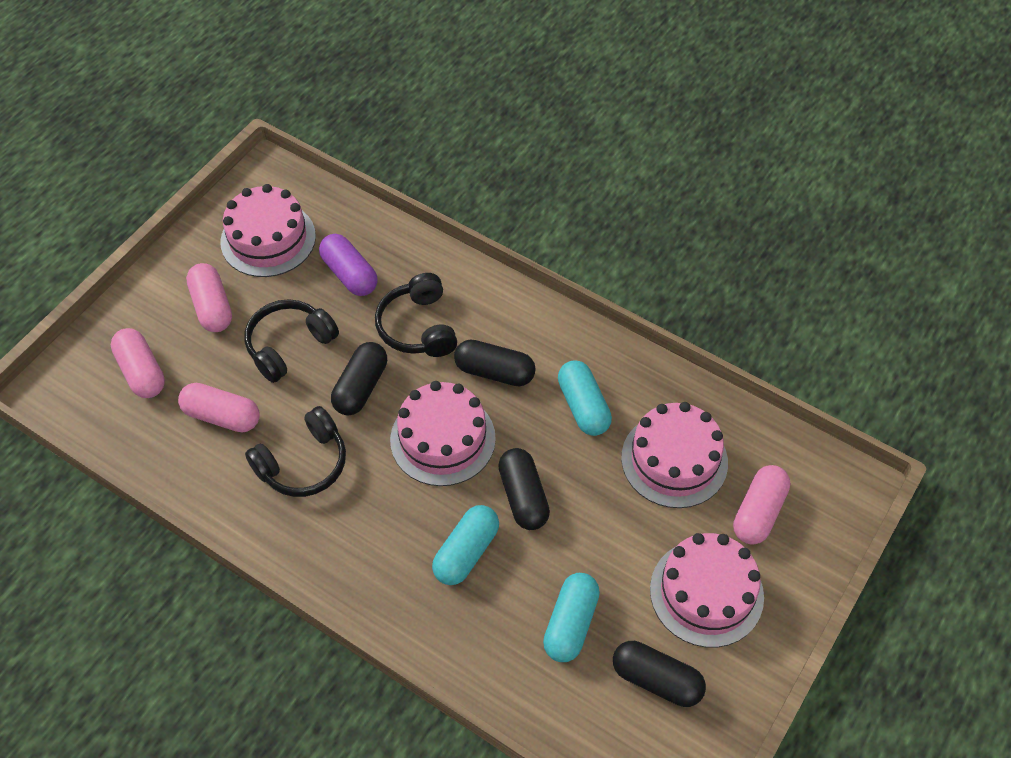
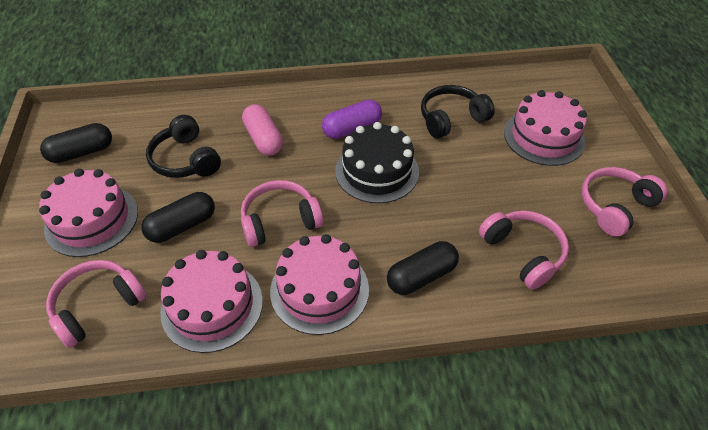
black cake: 0 -> 1
black capsule: 4 -> 3
black headphones: 3 -> 2
pink capsule: 4 -> 1
pink headphones: 0 -> 4
turquoise capsule: 3 -> 0

